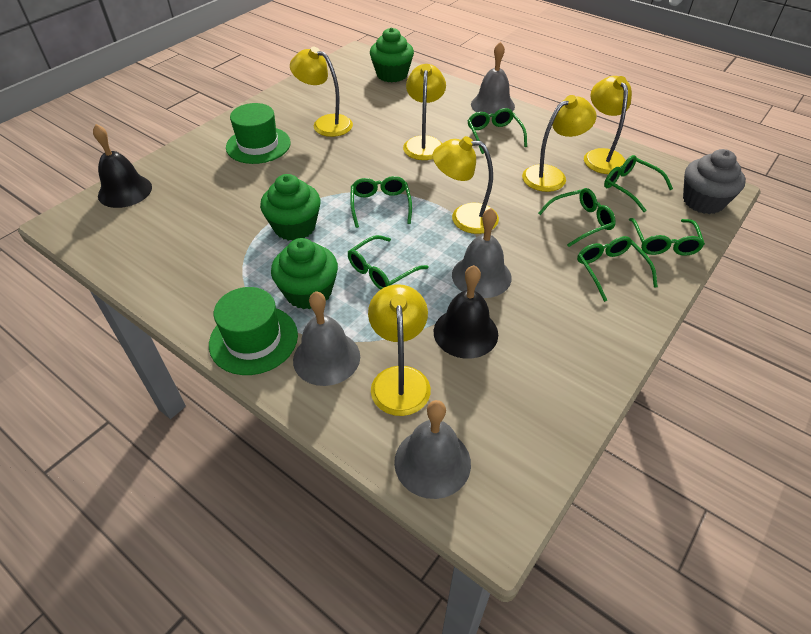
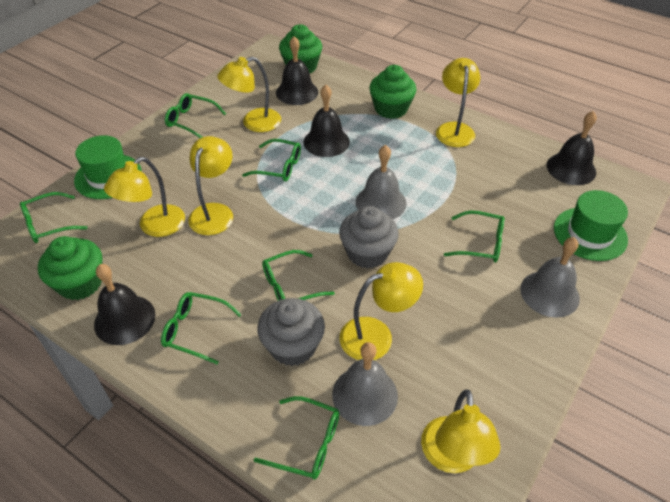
black bell: 2 -> 4
grey bell: 4 -> 3
grey cupcake: 1 -> 2

